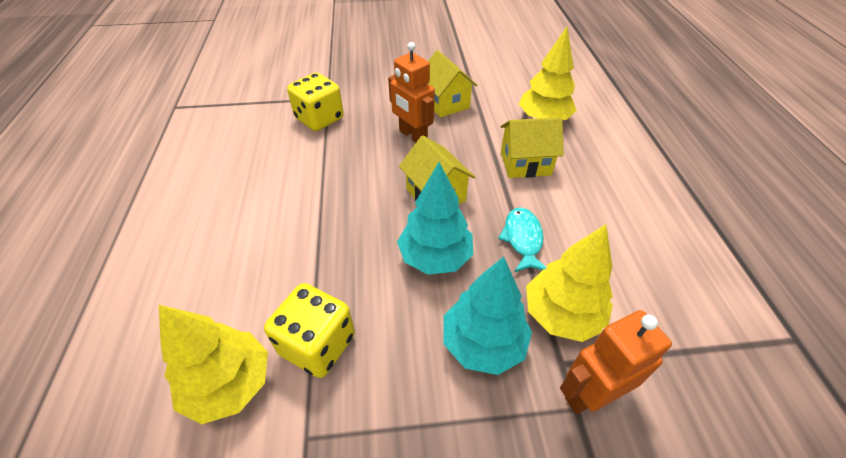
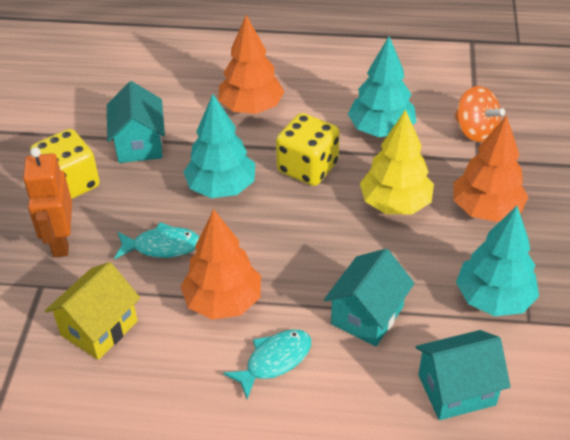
orange robot: 2 -> 1
orange spinning top: 0 -> 1
orange tree: 0 -> 3
turquoise fish: 1 -> 2
turquoise house: 0 -> 3
turquoise tree: 2 -> 3
yellow house: 3 -> 1
yellow tree: 3 -> 1

